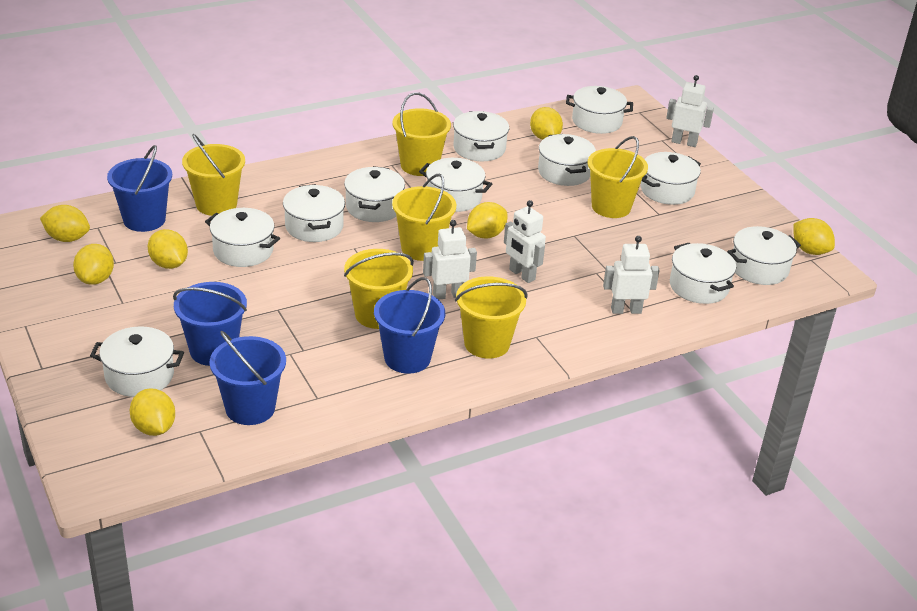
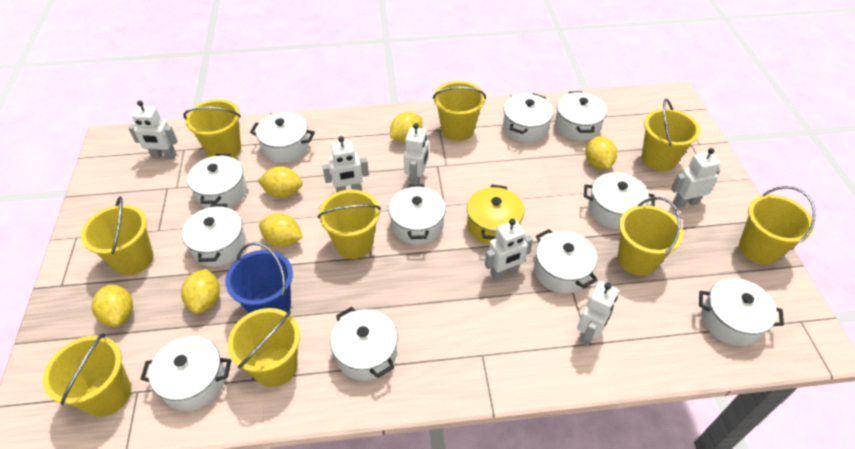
blue bucket: 4 -> 1
white robot: 4 -> 6
yellow bucket: 6 -> 9
yellow lemon: 7 -> 6
yellow pot: 0 -> 1

